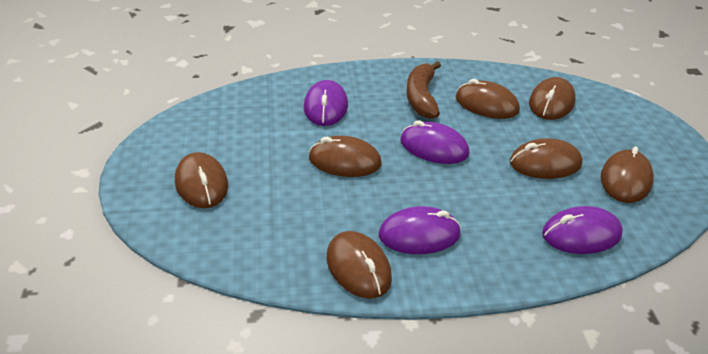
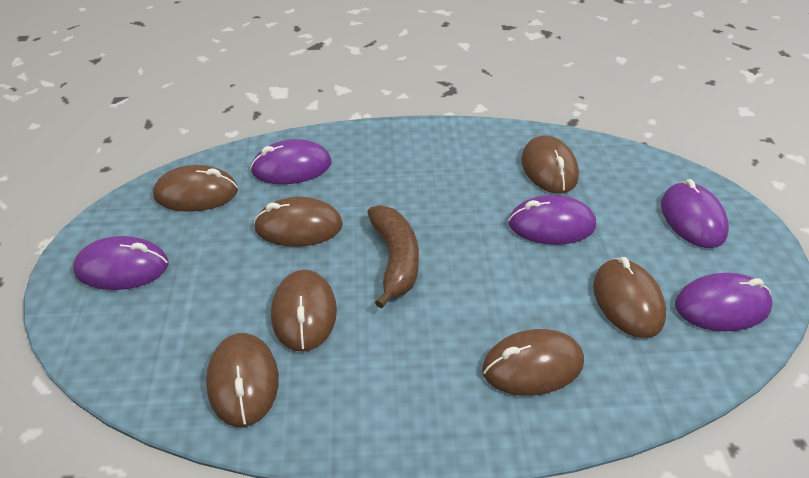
purple mouse: 4 -> 5

